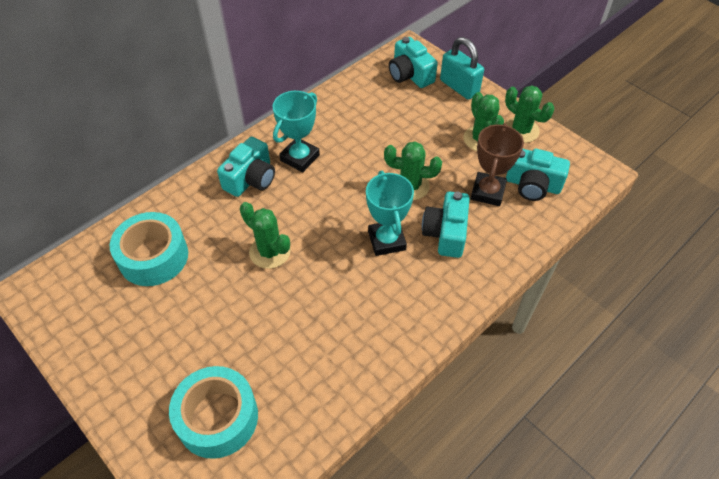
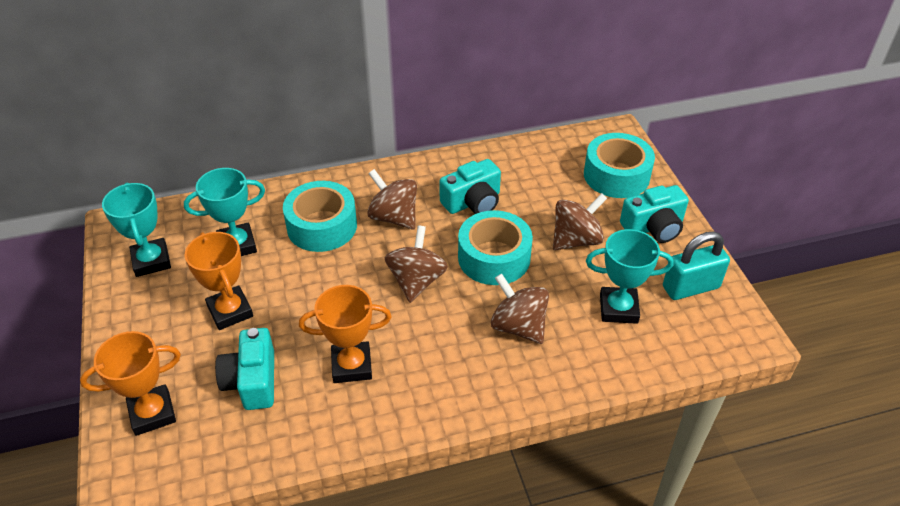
brown spinning top: 0 -> 4
brown trophy: 1 -> 0
green cactus: 4 -> 0
orange trophy: 0 -> 3
turquoise camera: 4 -> 3
turquoise tape: 2 -> 3
turquoise trophy: 2 -> 3

